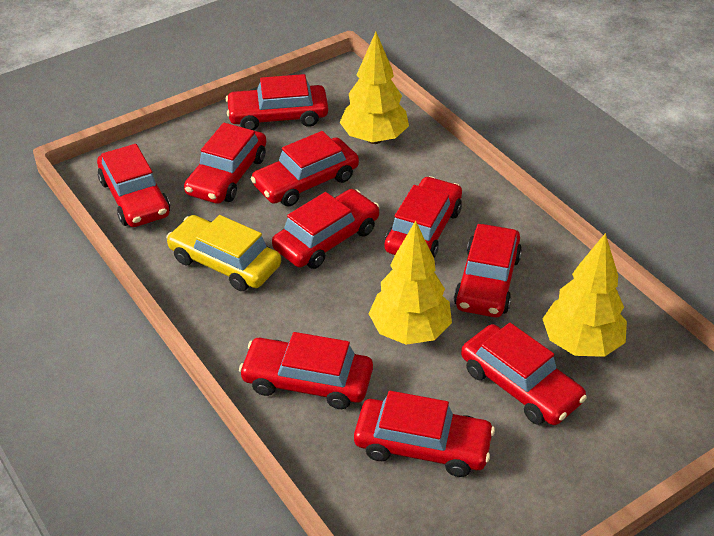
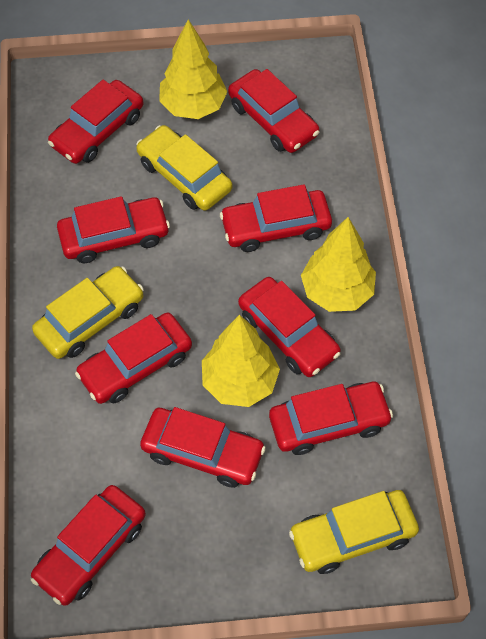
red car: 10 -> 9
yellow car: 1 -> 3

